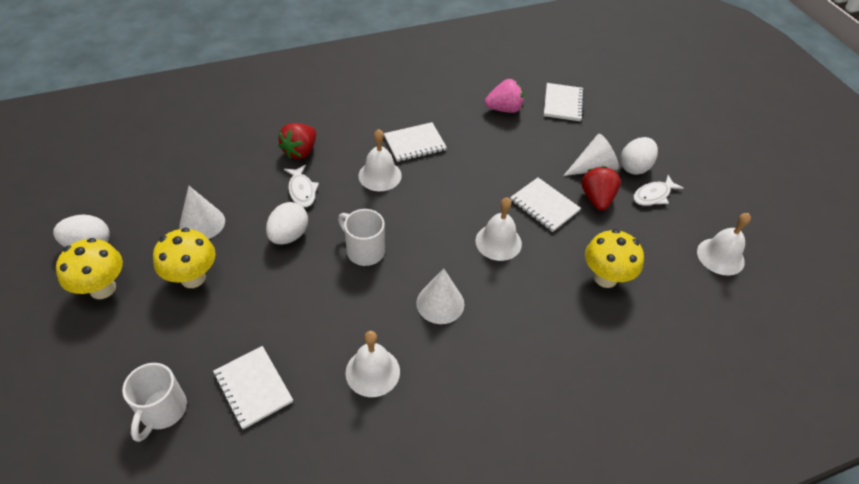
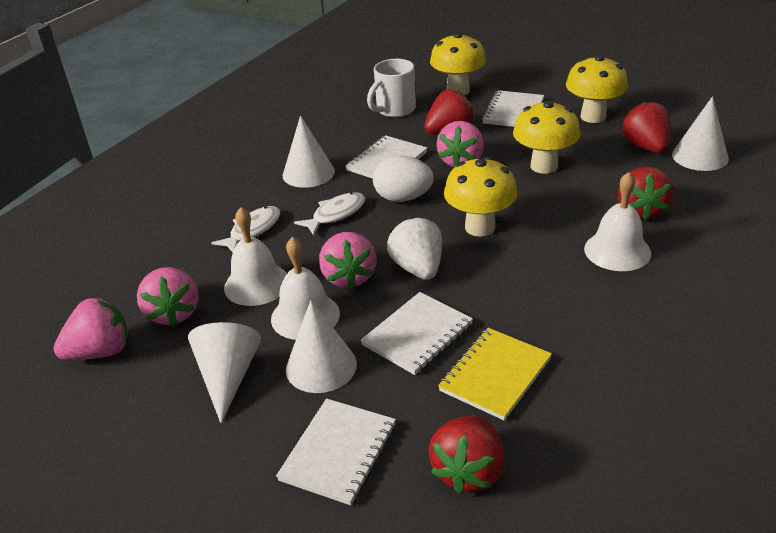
pink strawberry: 1 -> 4
red strawberry: 2 -> 4
white bell: 4 -> 3
white cone: 3 -> 4
white egg: 3 -> 1
white mug: 2 -> 1
white strawberry: 0 -> 1
yellow mushroom: 3 -> 4
yellow notebook: 0 -> 1

